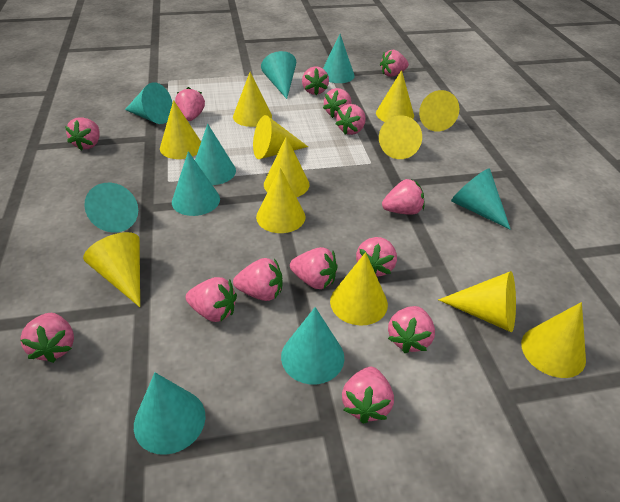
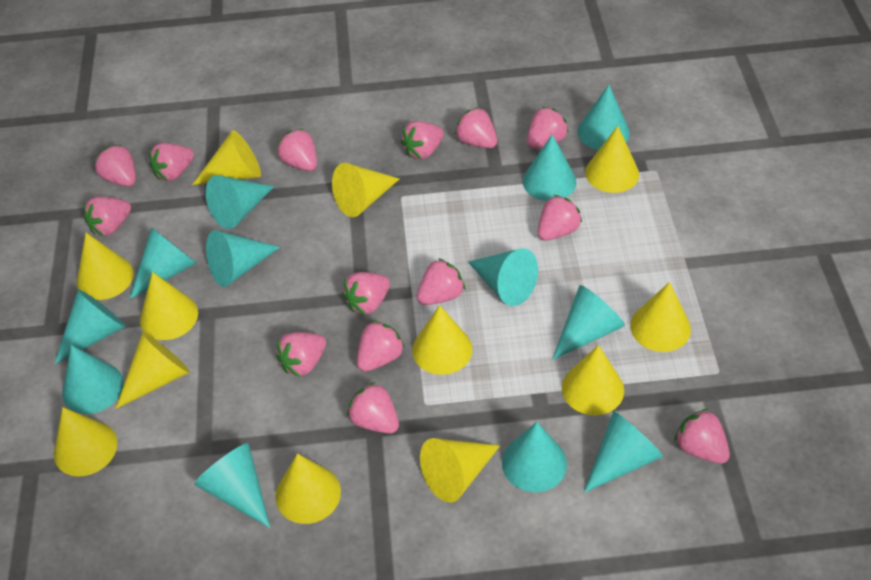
turquoise cone: 9 -> 12

